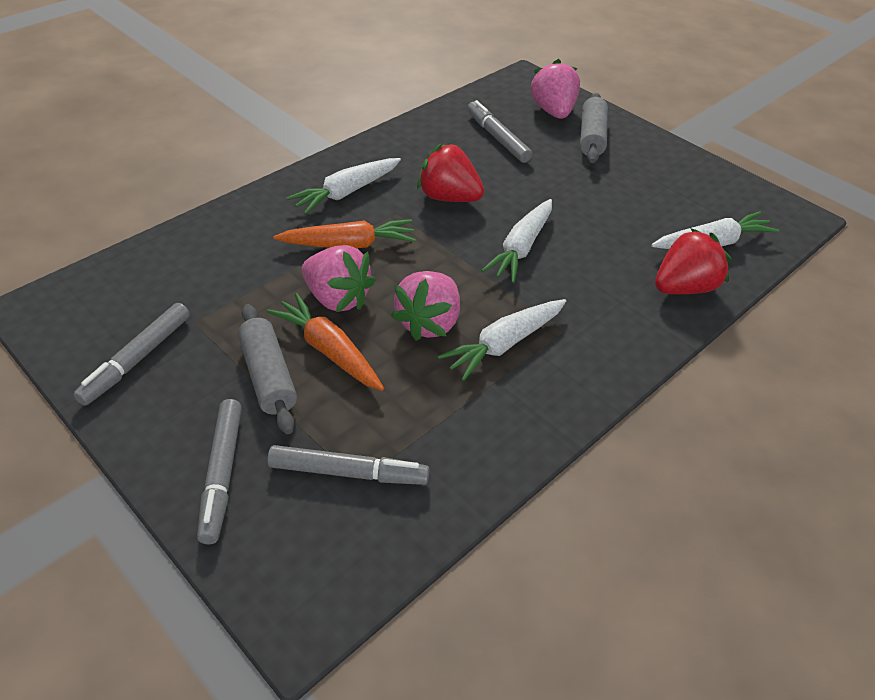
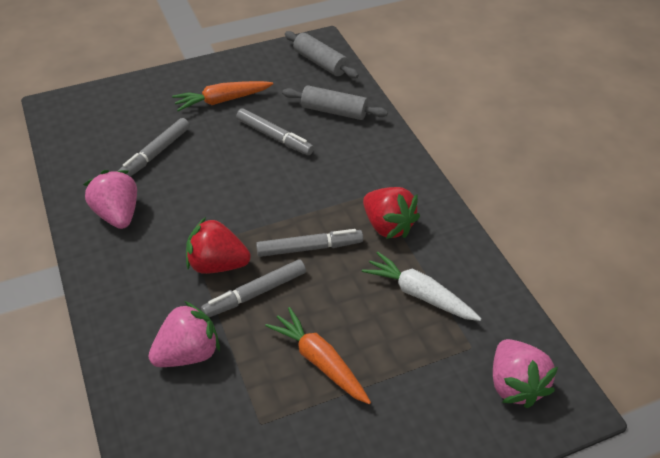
white carrot: 4 -> 1

